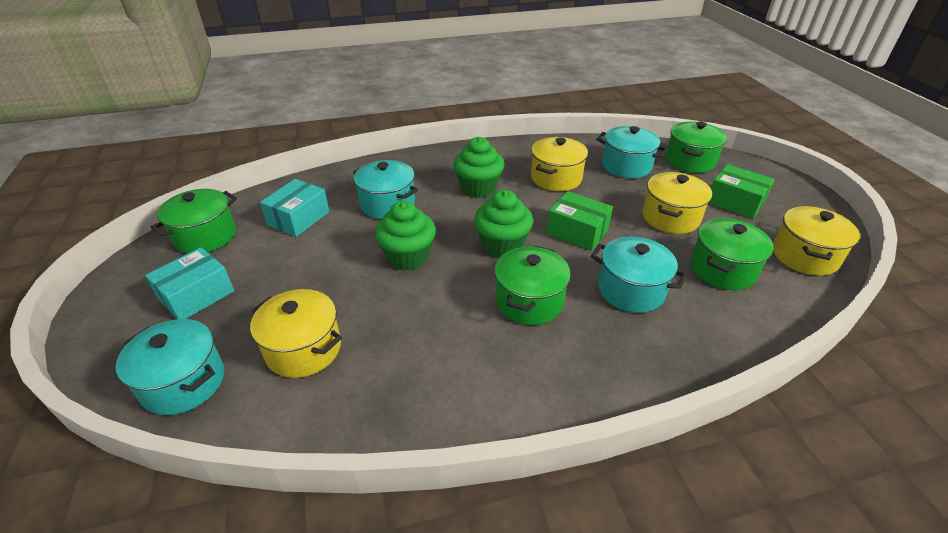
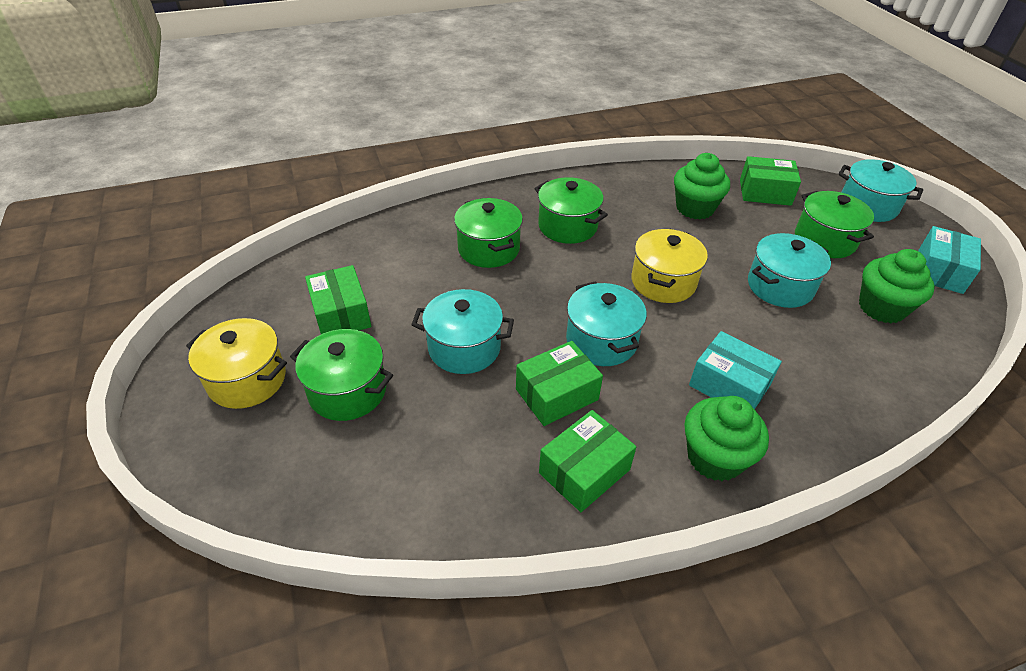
green box: 2 -> 4
yellow pot: 4 -> 2

